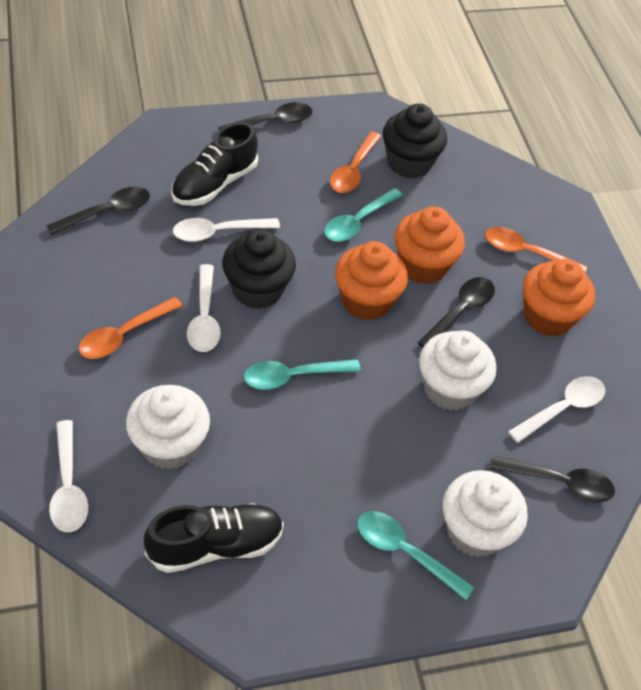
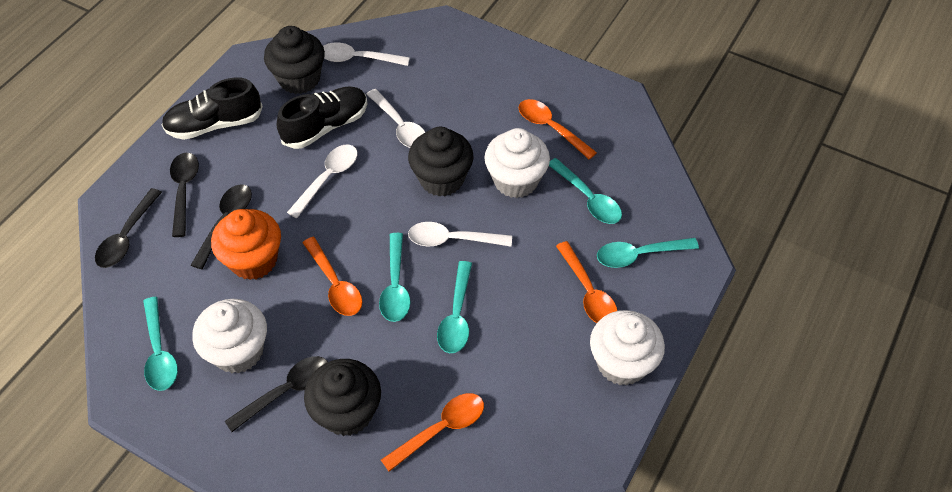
black cupcake: 2 -> 3
orange cupcake: 3 -> 1
orange spoon: 3 -> 4
turquoise spoon: 3 -> 5

